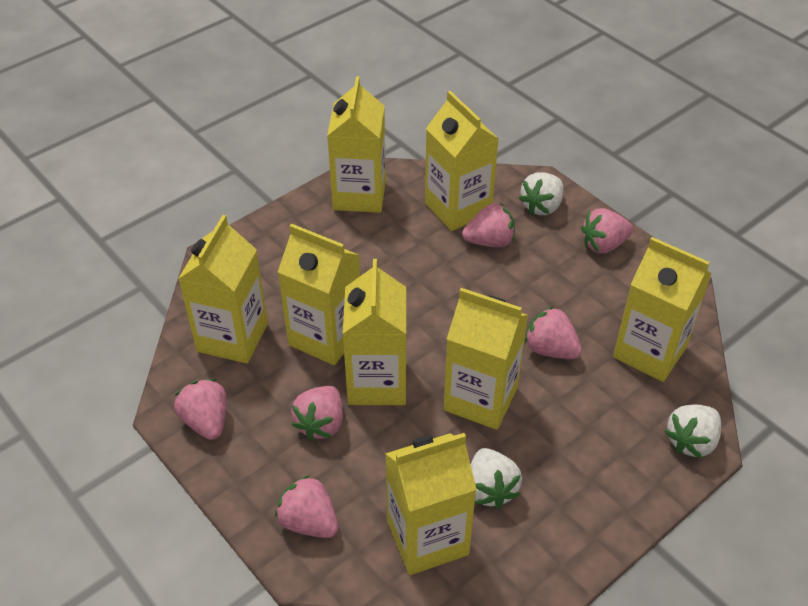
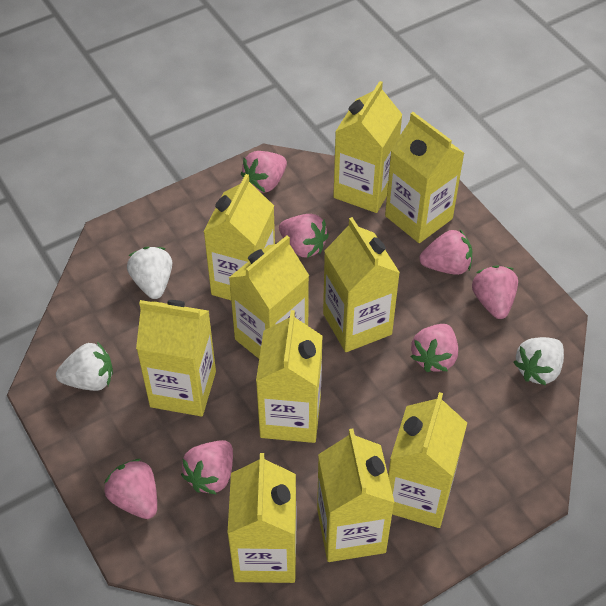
pink strawberry: 6 -> 7
yellow carton: 8 -> 10

